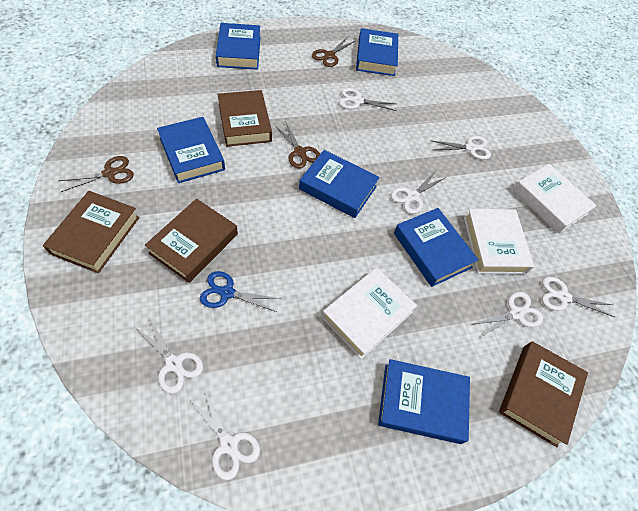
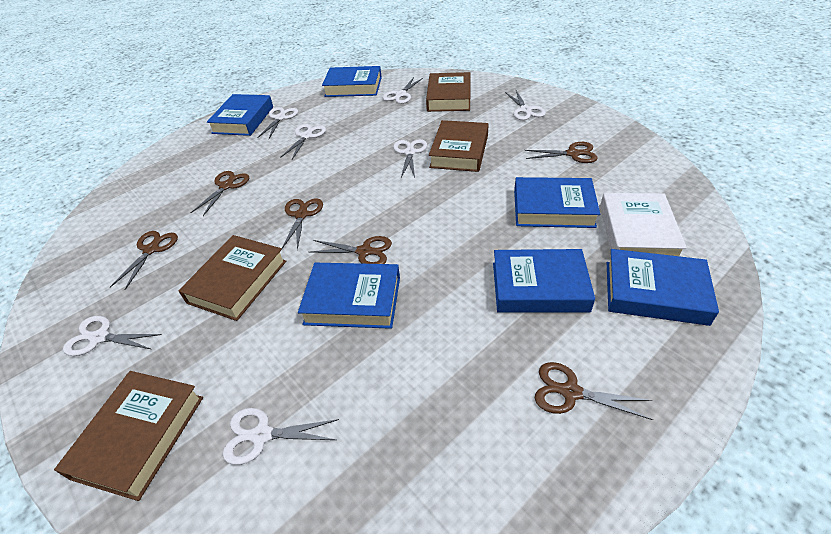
blue scissors: 1 -> 0
brown scissors: 3 -> 6
white book: 3 -> 1

